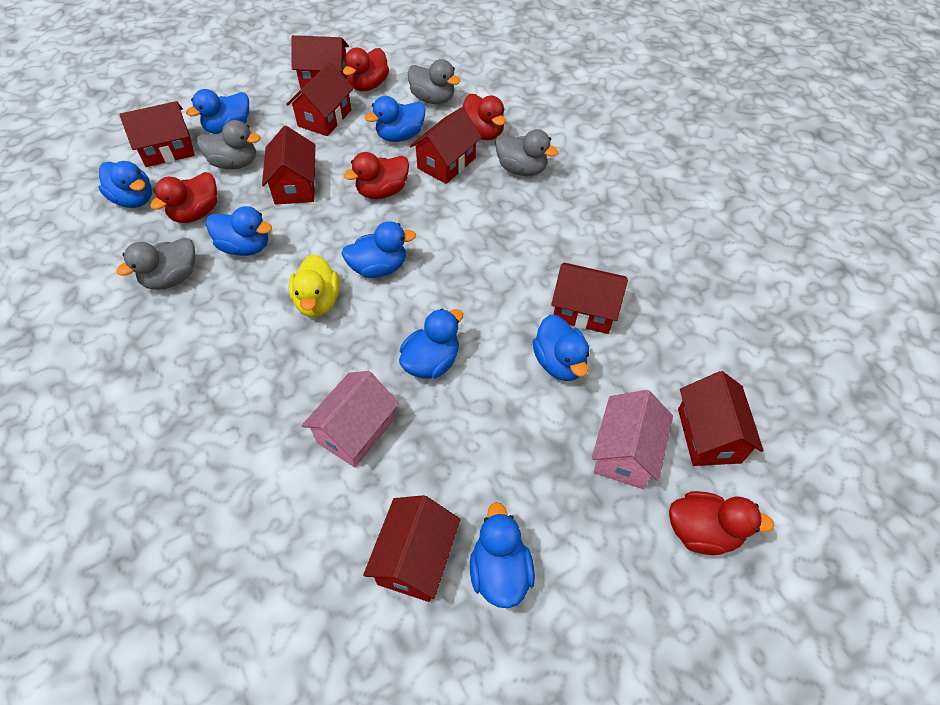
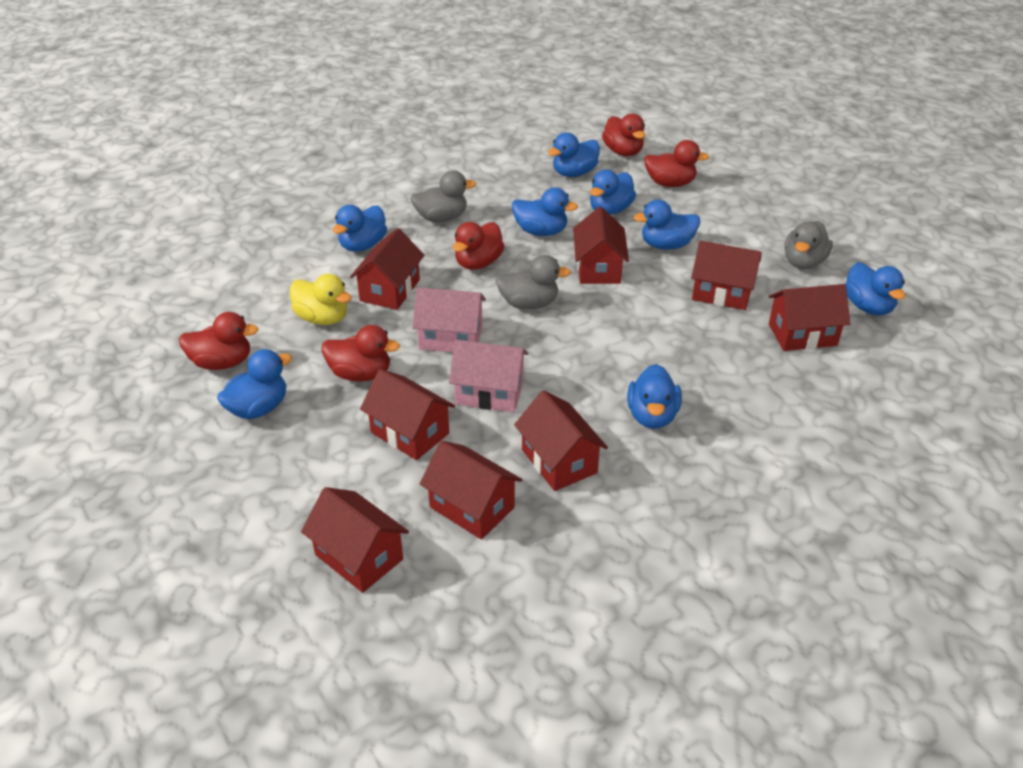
grey duck: 4 -> 3

